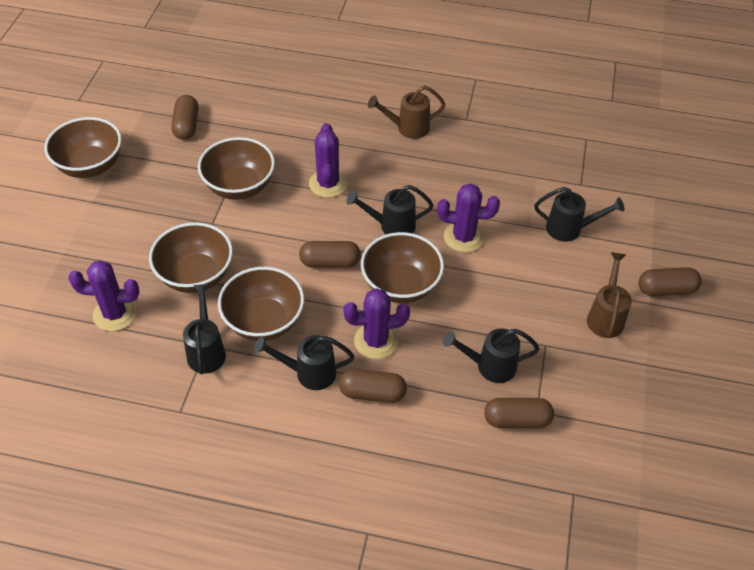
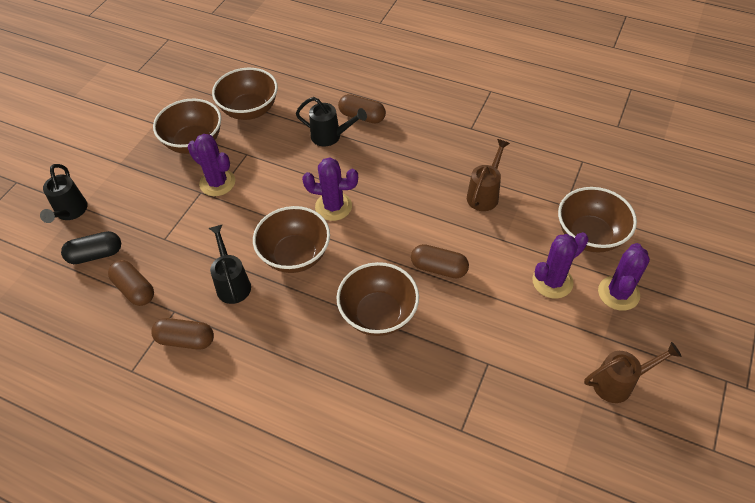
black capsule: 0 -> 1
black watering can: 5 -> 3
brown capsule: 5 -> 4

